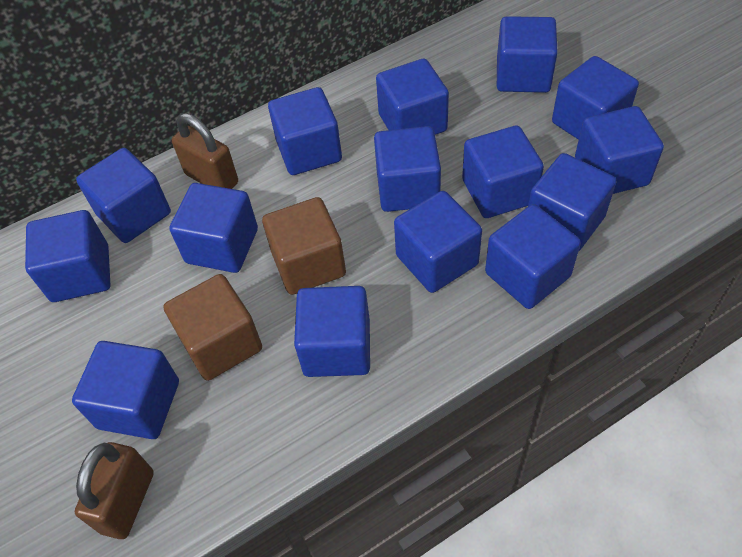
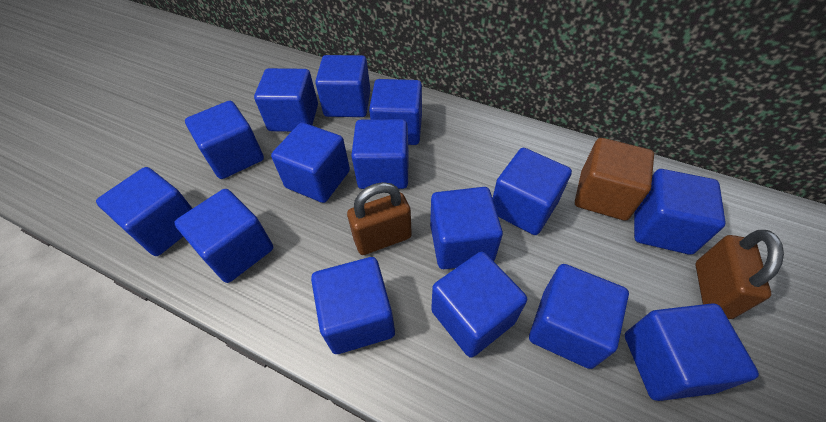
brown cube: 2 -> 1

